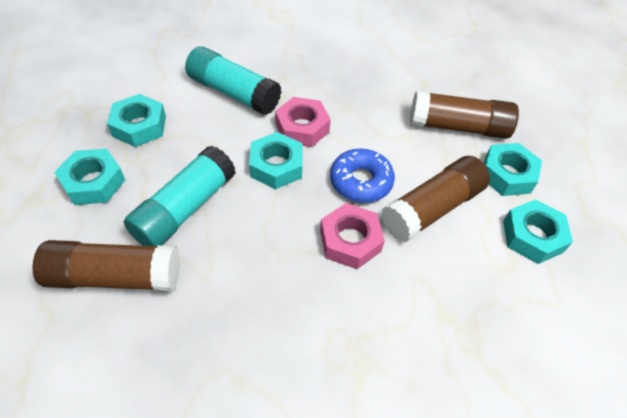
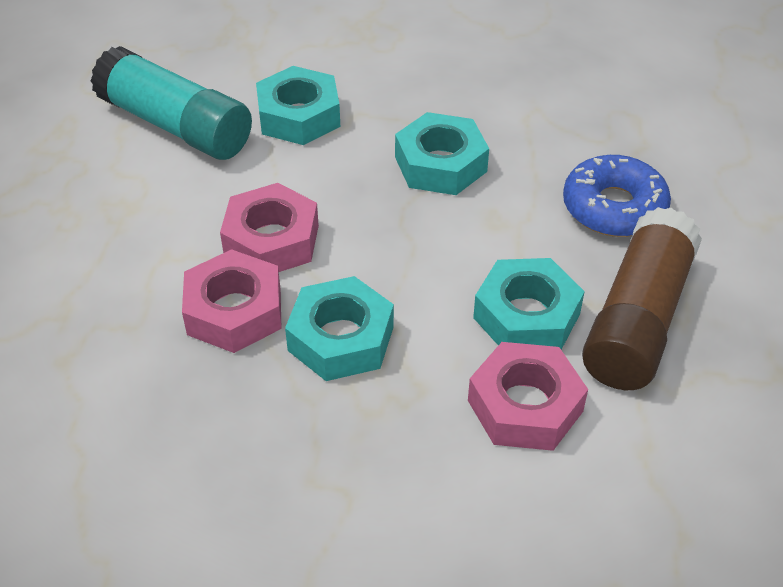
brown glue stick: 3 -> 1
pink nut: 2 -> 3
turquoise glue stick: 2 -> 1
turquoise nut: 5 -> 4

